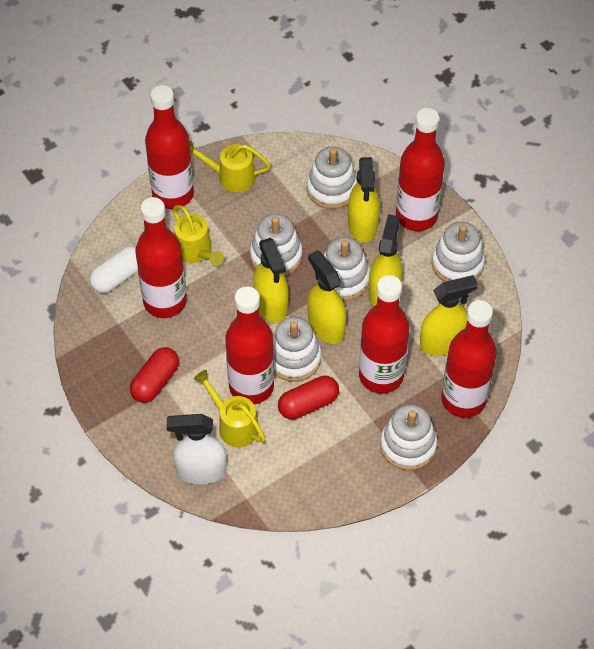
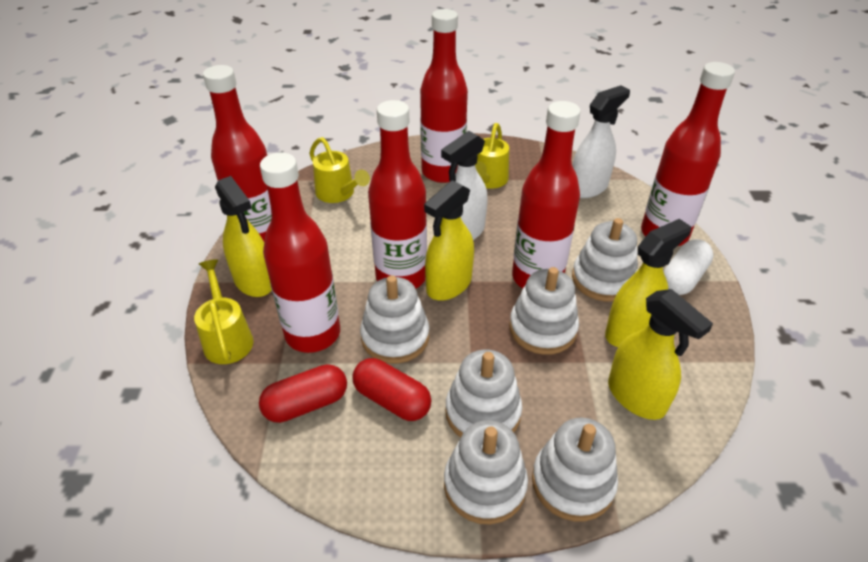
white spray bottle: 1 -> 2
yellow spray bottle: 5 -> 4

